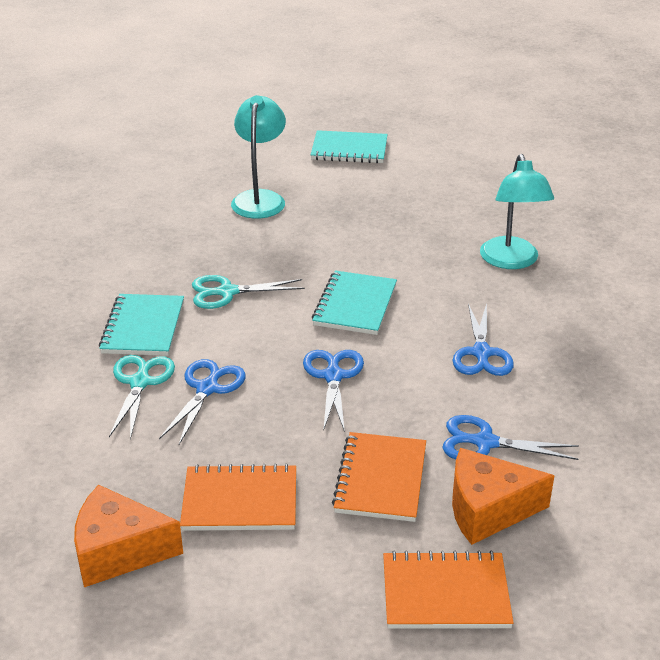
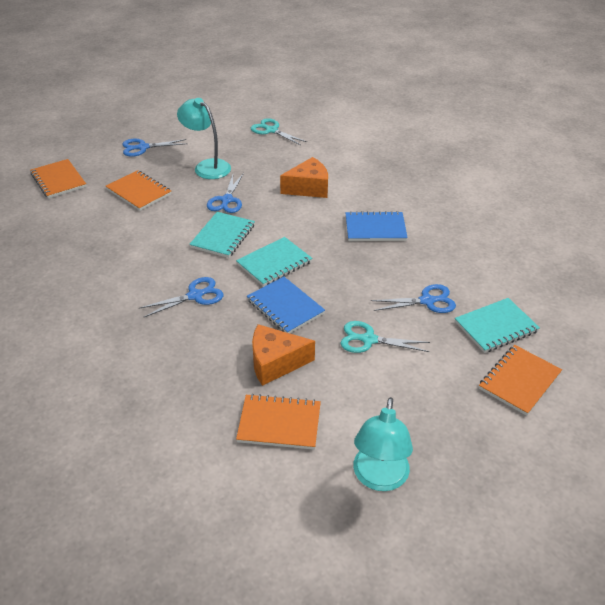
blue notebook: 0 -> 2
orange notebook: 3 -> 4

